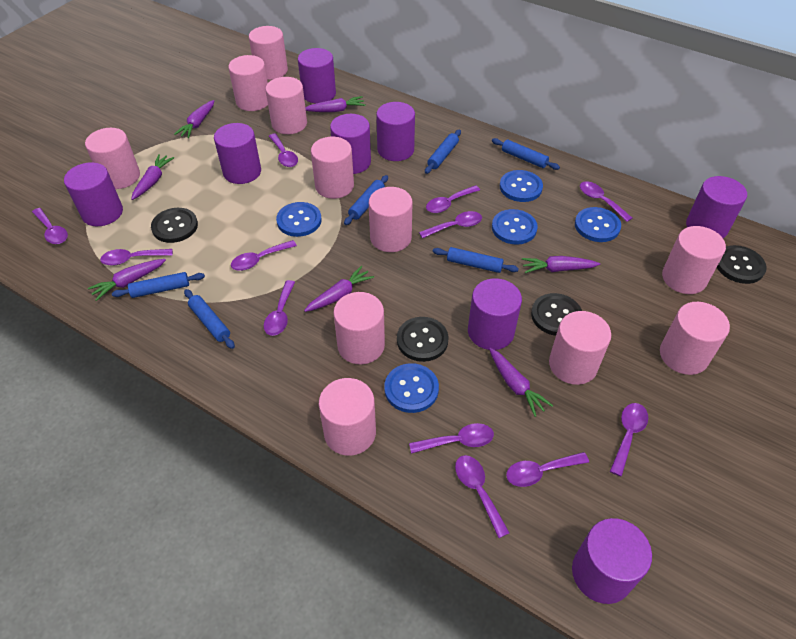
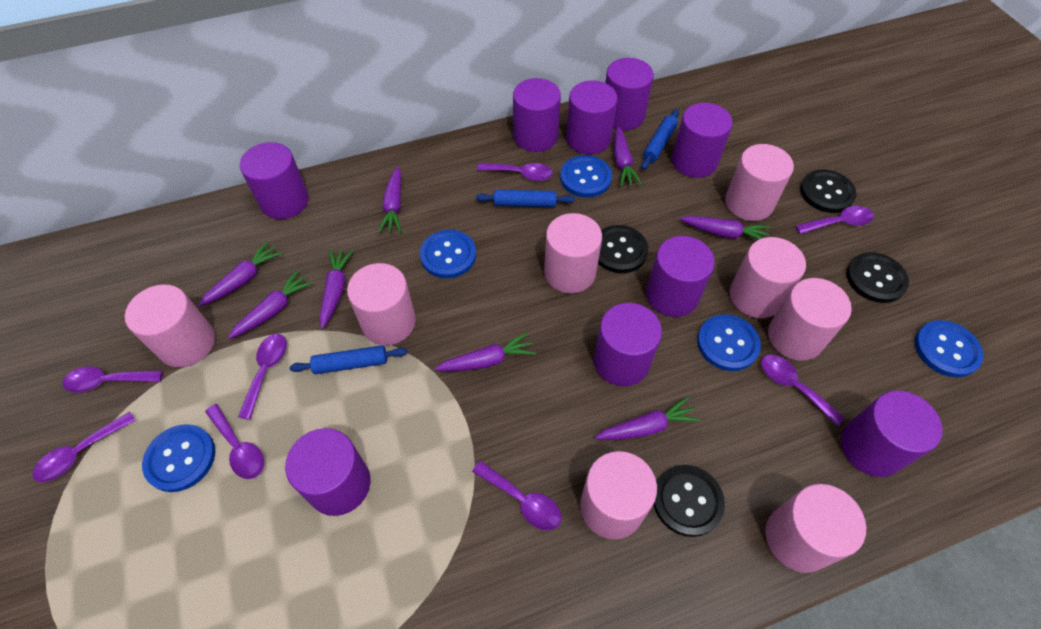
blue rolling pin: 6 -> 3
pink cylinder: 11 -> 8
purple carrot: 7 -> 8
purple cylinder: 8 -> 9
purple spoon: 12 -> 8

